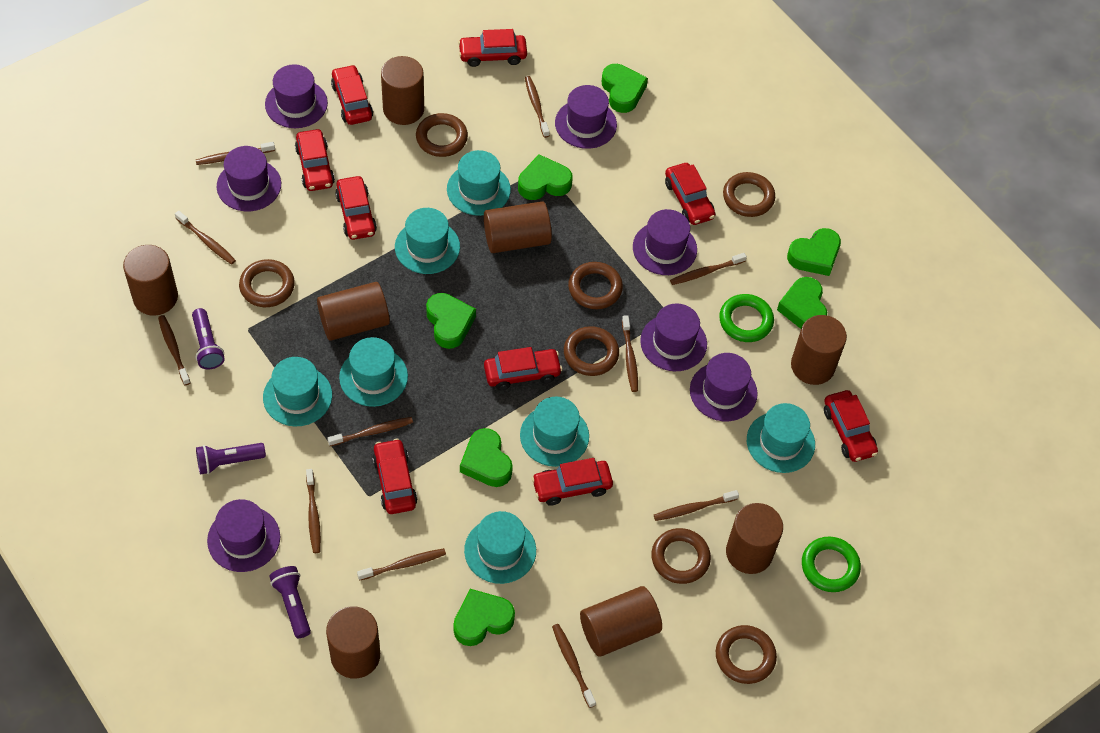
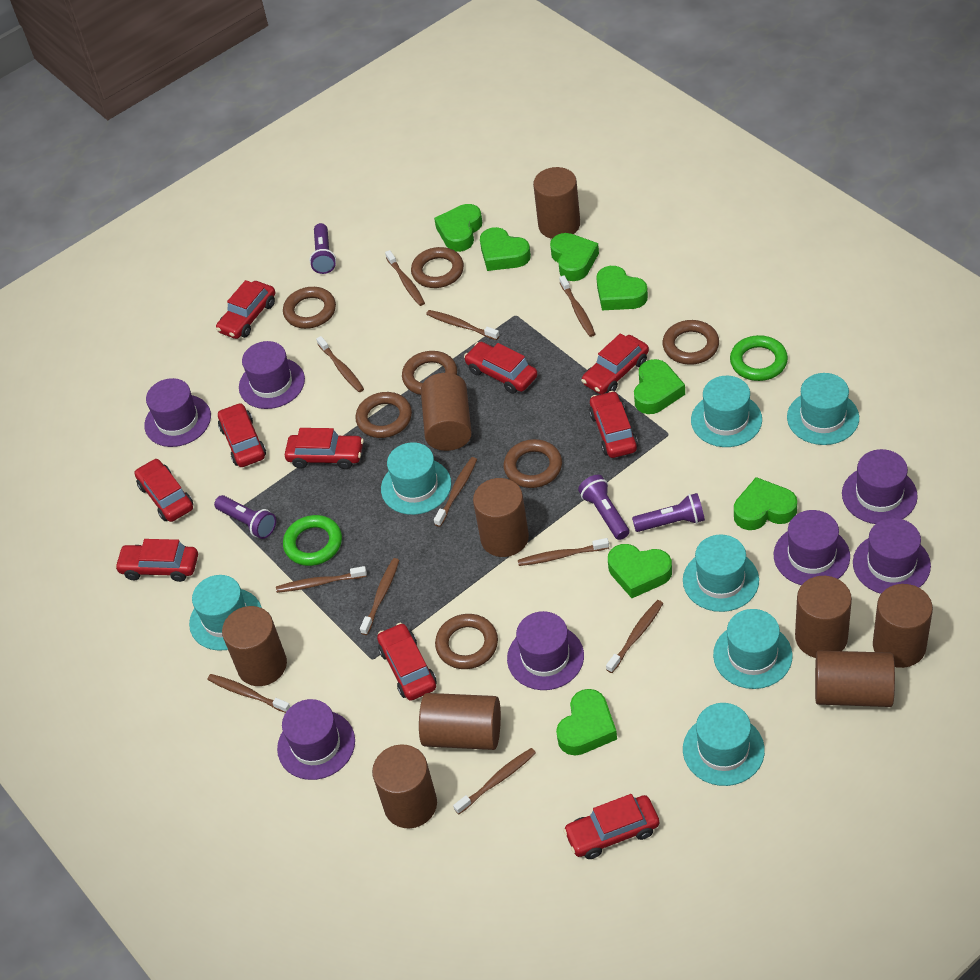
brown cylinder: 8 -> 9
green heart: 7 -> 8
purple flashlight: 3 -> 4
red car: 9 -> 10

